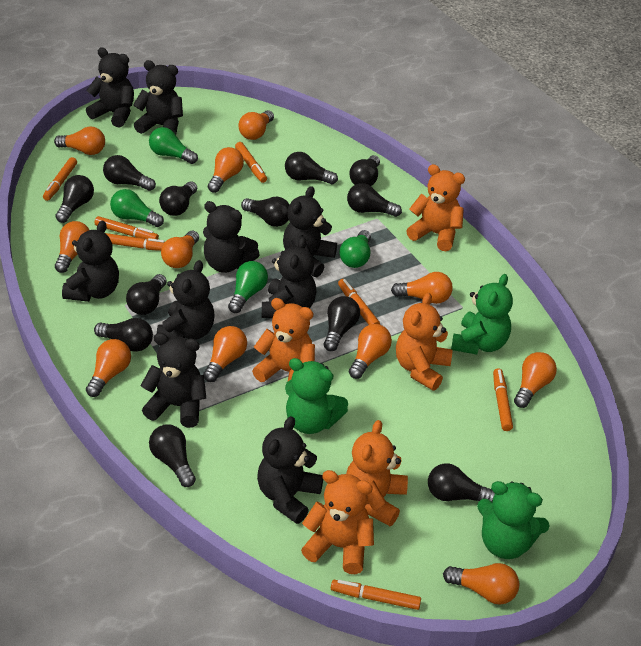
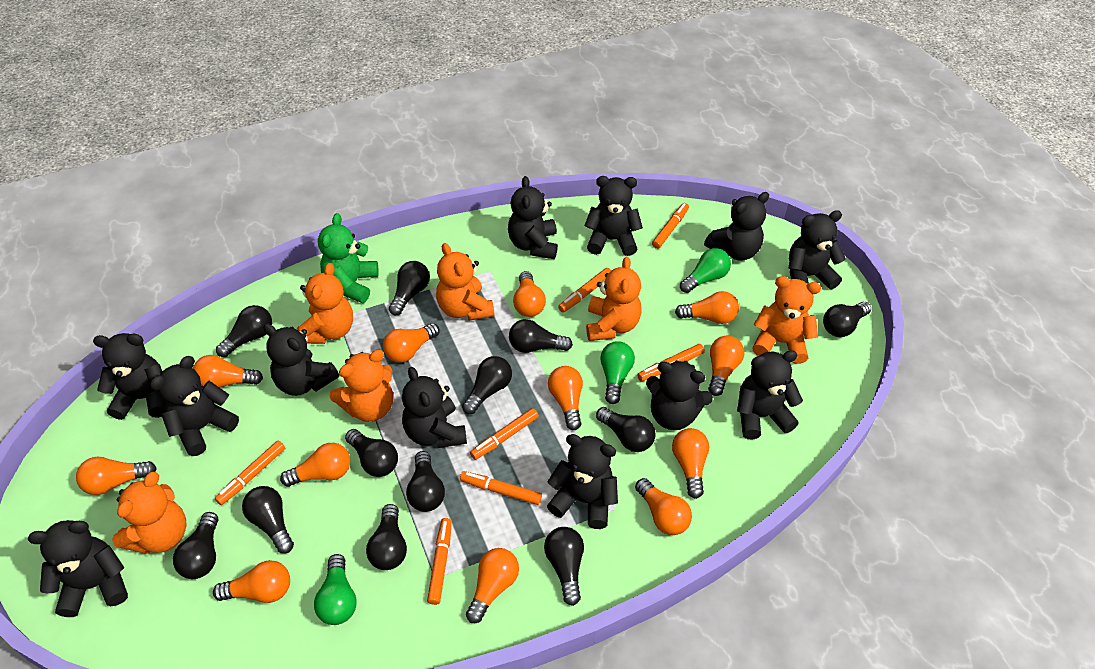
black teddy bear: 9 -> 12
green light bulb: 4 -> 3
green teddy bear: 3 -> 1
orange light bulb: 11 -> 12
orange teddy bear: 5 -> 6

